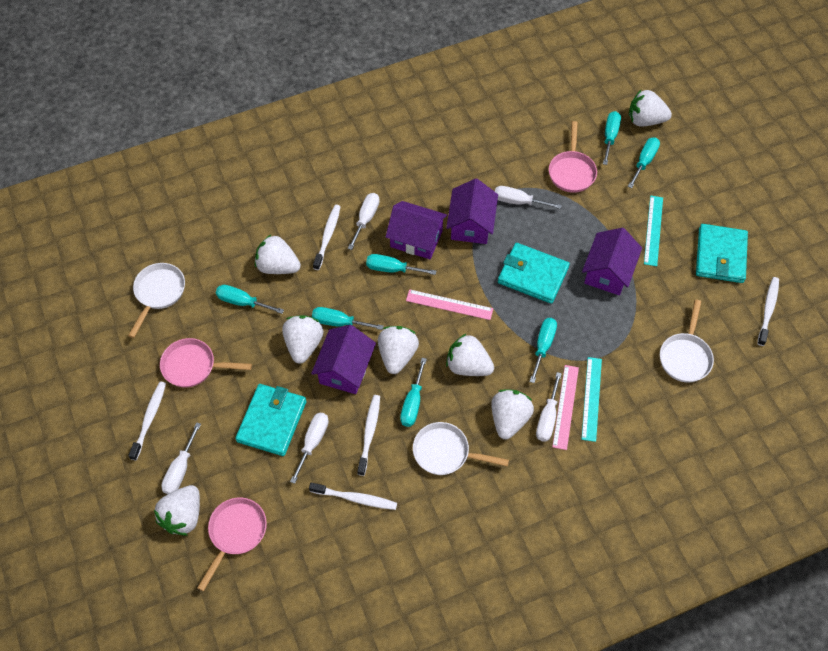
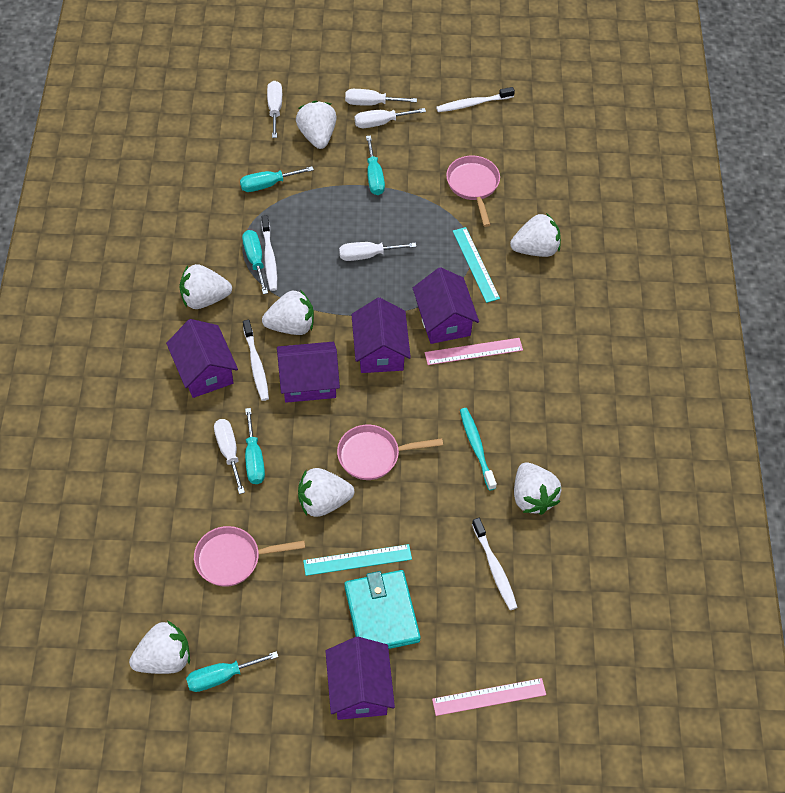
purple house: 4 -> 5
turquoise screwdriver: 7 -> 5
turquoise toothbrush: 0 -> 1
turquoise wallet: 3 -> 1
white pan: 3 -> 0
white toothbrush: 5 -> 4

